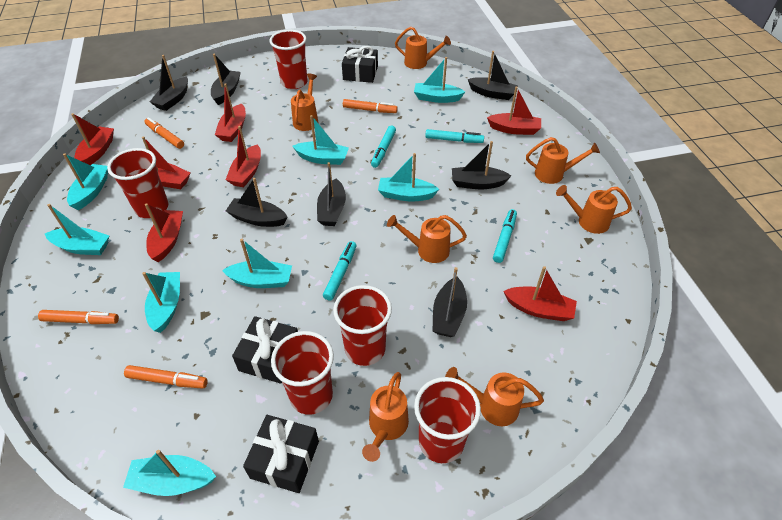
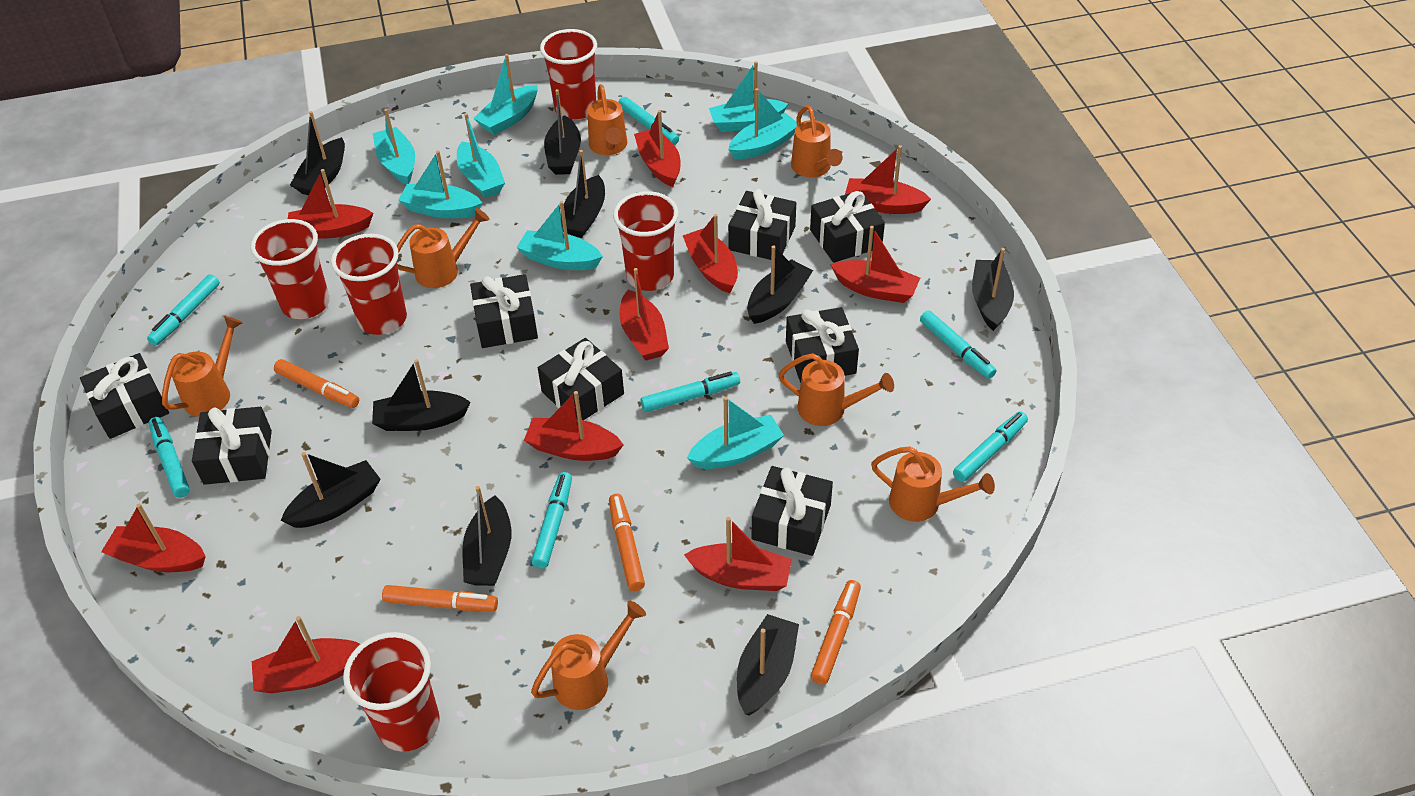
black boat: 7 -> 9
black gift: 3 -> 8
red boat: 7 -> 10
turquoise marker: 4 -> 7

